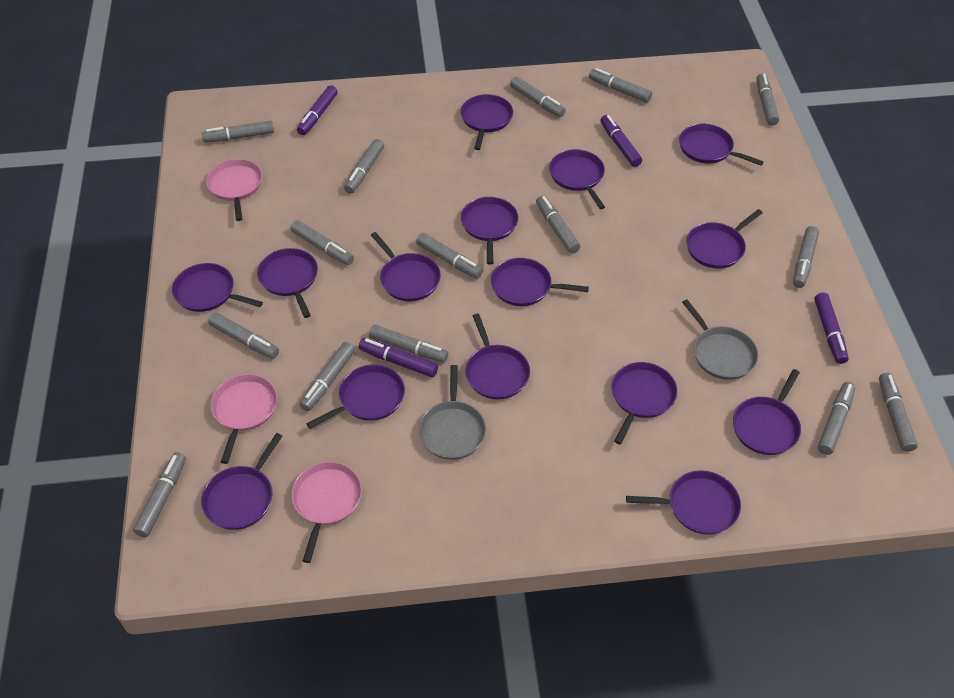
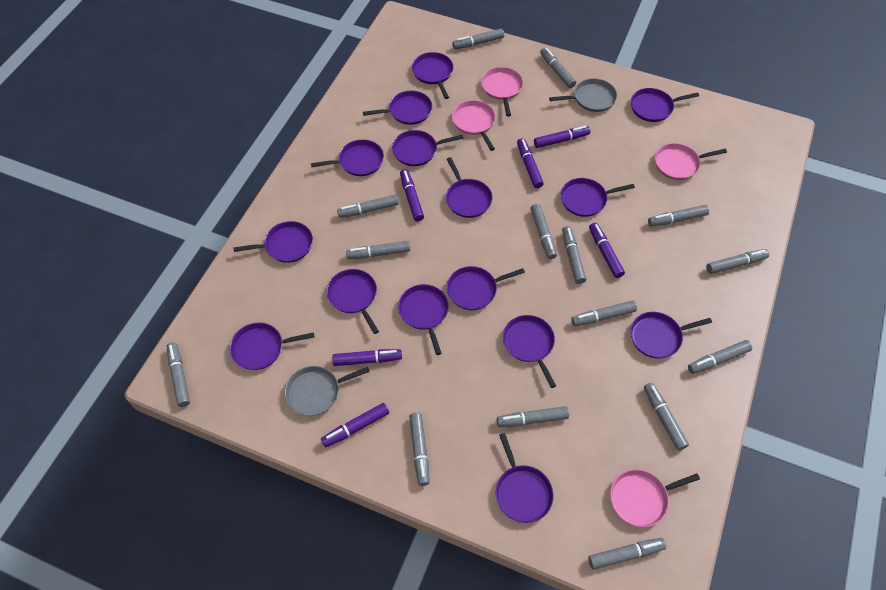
pink pan: 3 -> 4
purple marker: 4 -> 6

